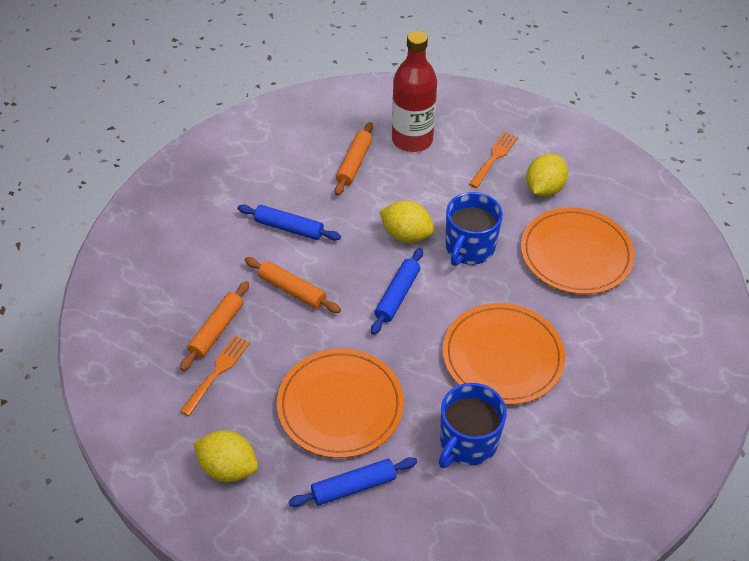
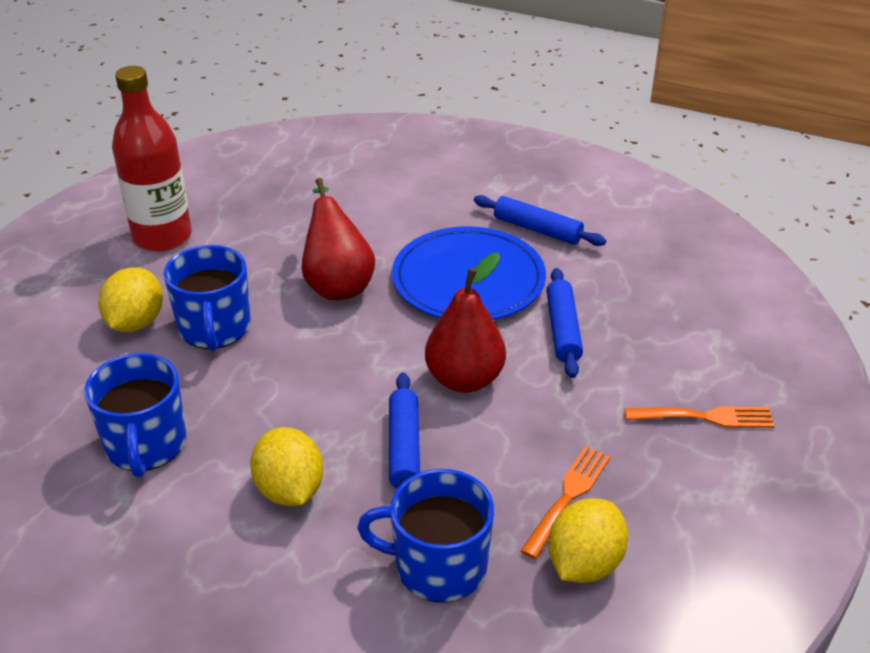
blue mug: 2 -> 3
blue plate: 0 -> 1
orange plate: 3 -> 0
orange rolling pin: 3 -> 0
red pear: 0 -> 2

